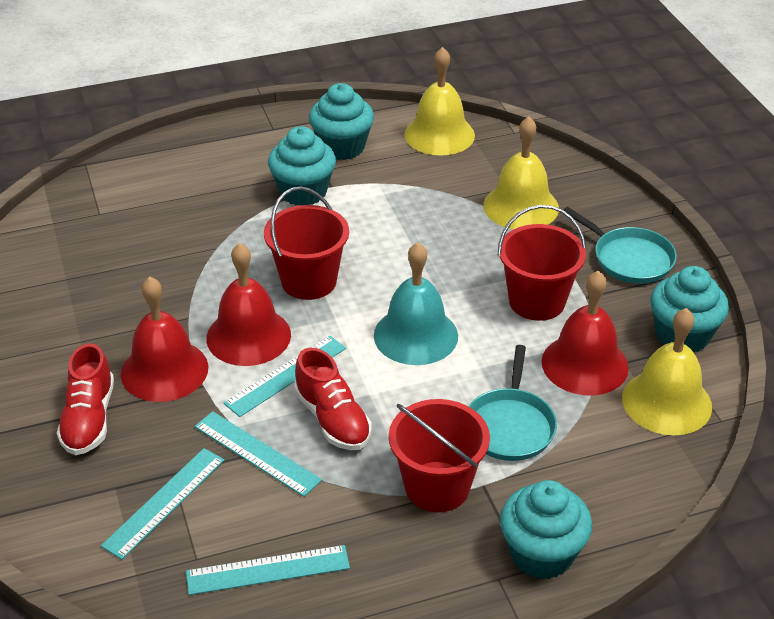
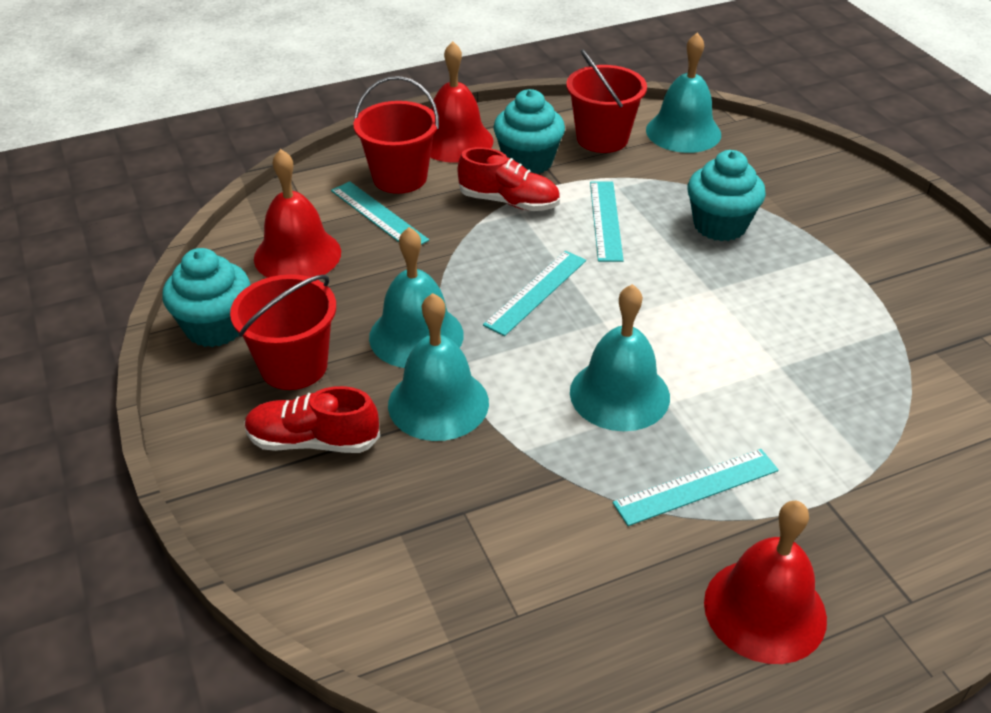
turquoise bell: 1 -> 4
turquoise cupcake: 4 -> 3
turquoise pan: 2 -> 0
yellow bell: 3 -> 0

